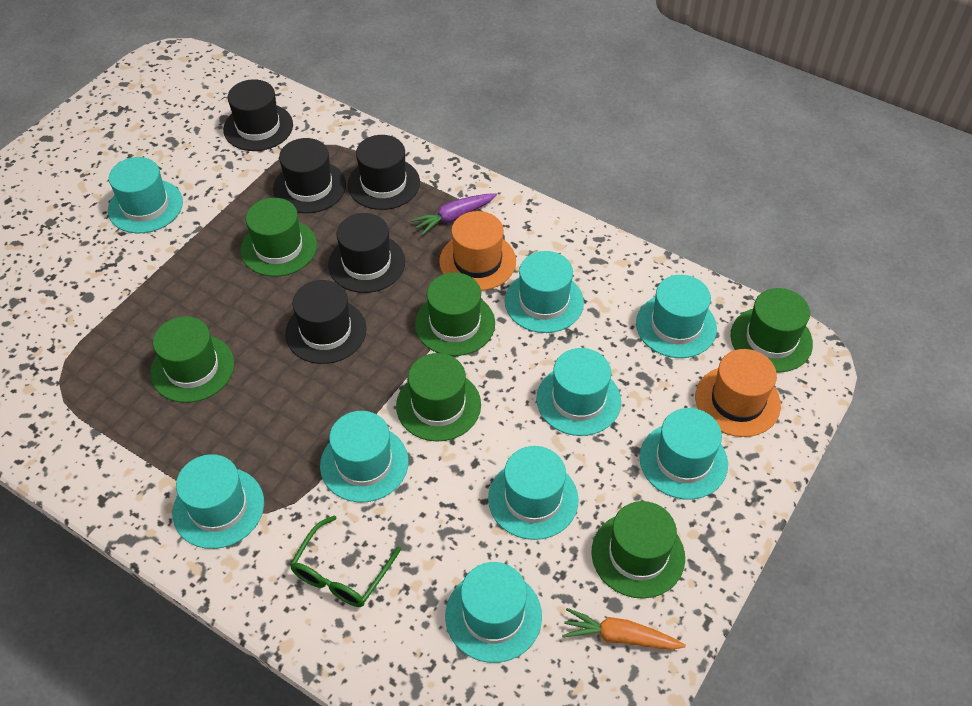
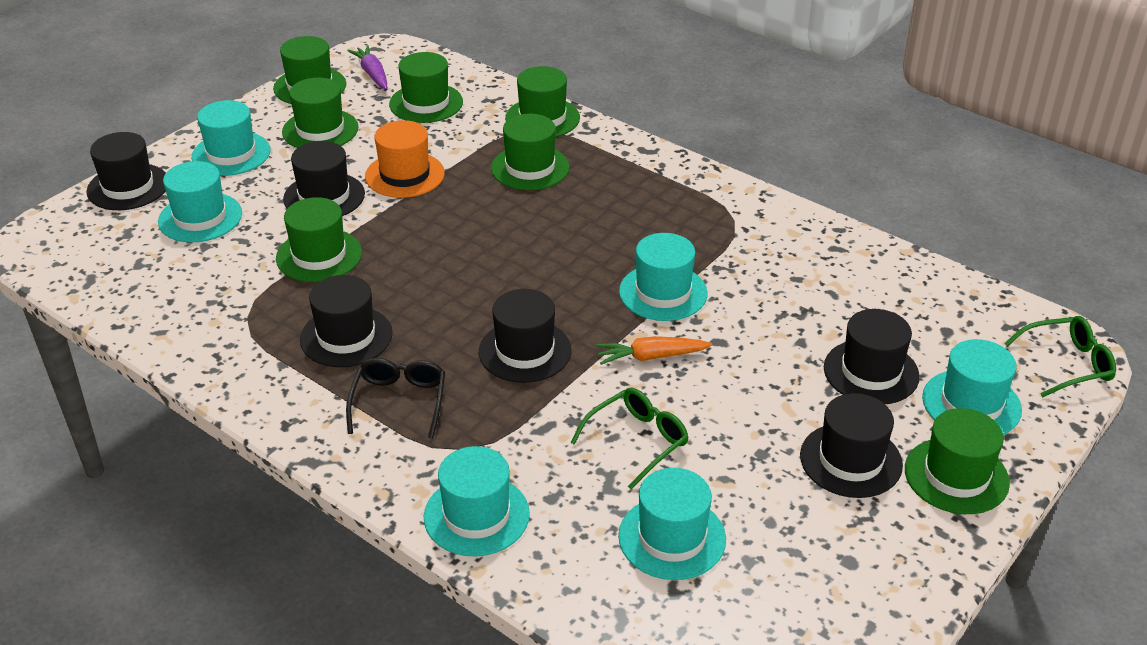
black glasses: 0 -> 1
black hat: 5 -> 6
green glasses: 1 -> 2
green hat: 6 -> 7
orange hat: 2 -> 1
turquoise hat: 9 -> 6

